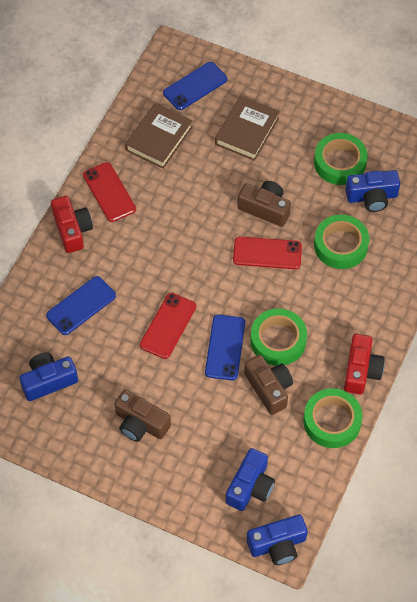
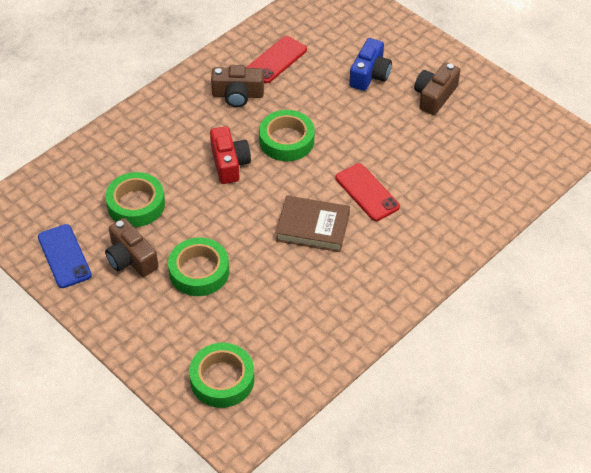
blue camera: 4 -> 1
blue phone: 3 -> 1
brown book: 2 -> 1
red camera: 2 -> 1
red phone: 3 -> 2

